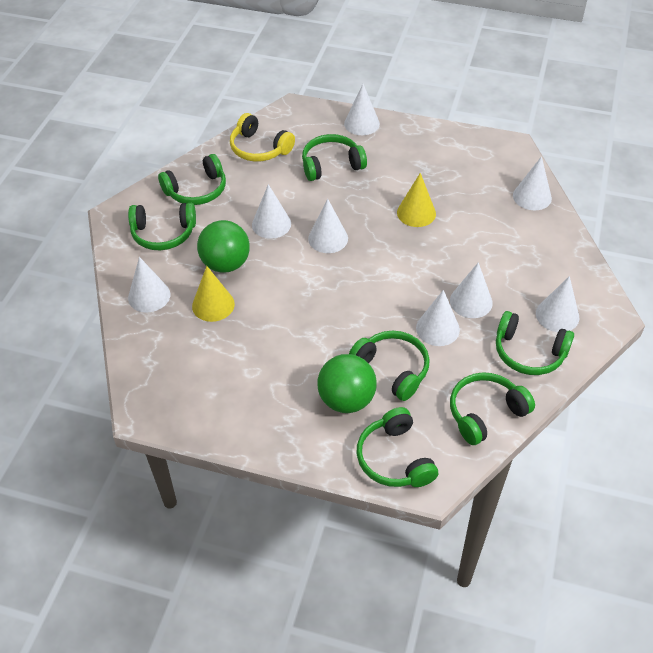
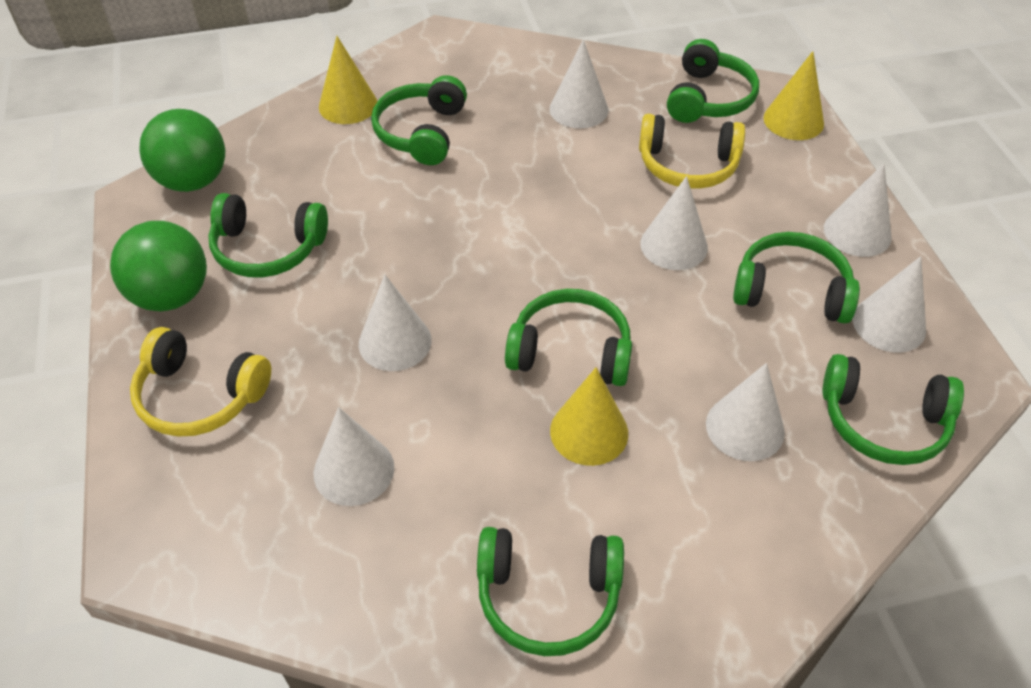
white cone: 8 -> 7
yellow cone: 2 -> 3
yellow headphones: 1 -> 2

